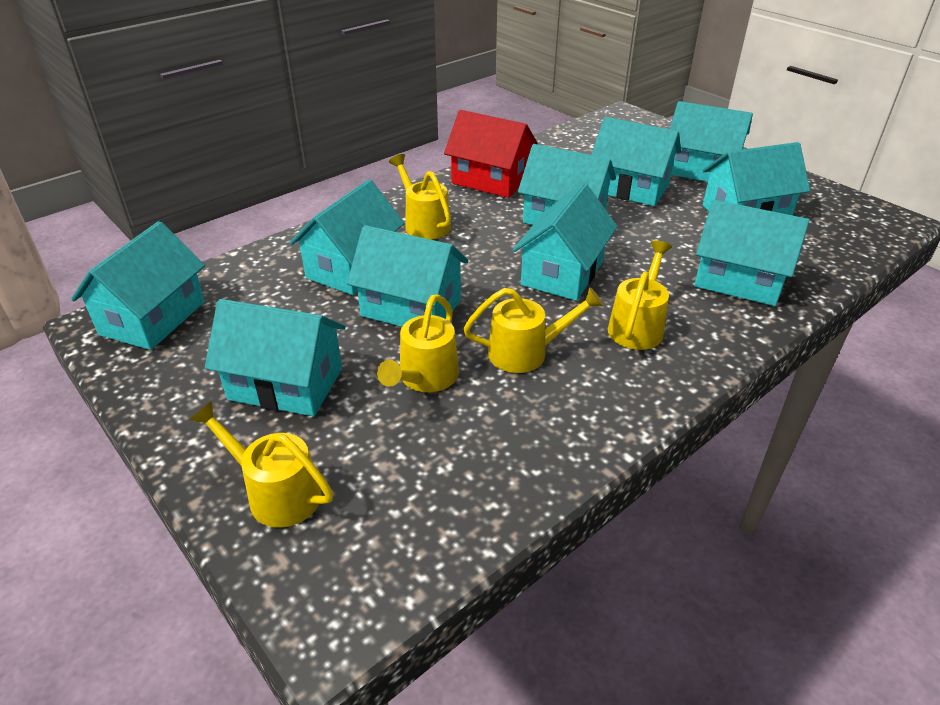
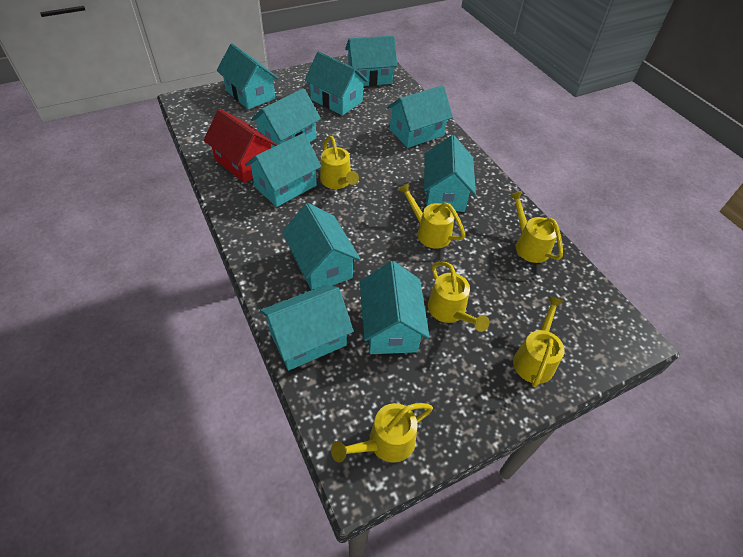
yellow watering can: 5 -> 6

